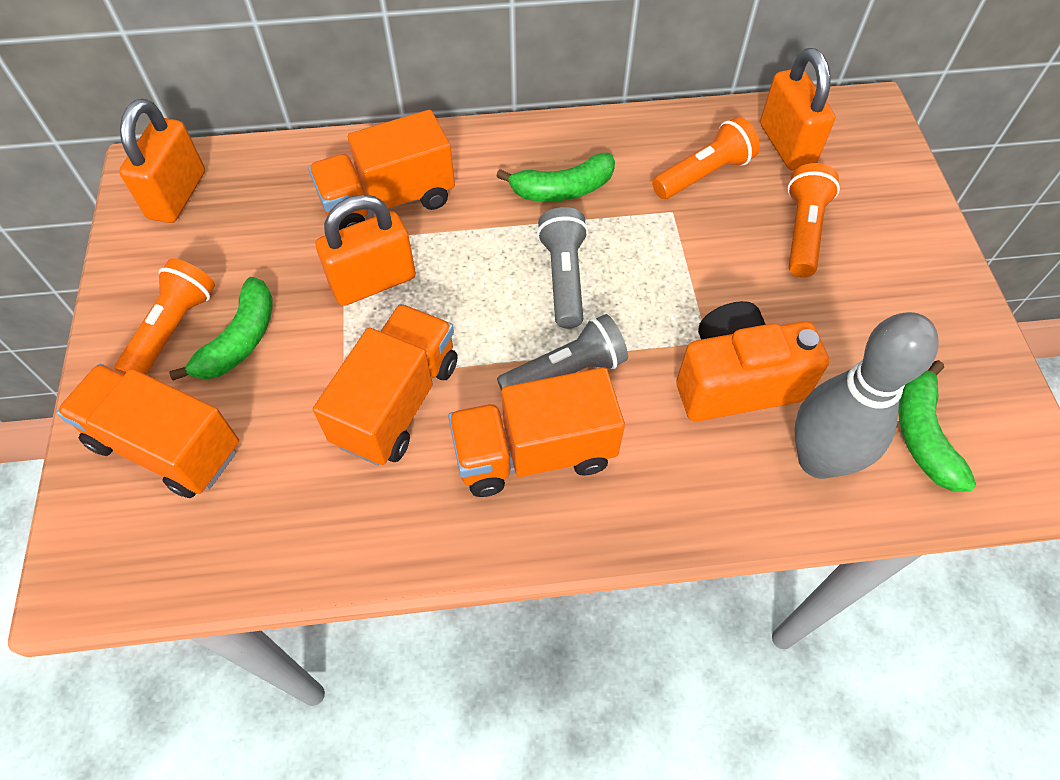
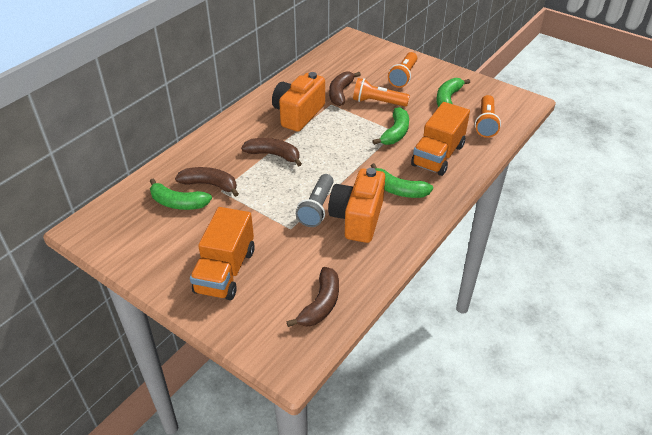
brown banana: 0 -> 4
green banana: 3 -> 4
grey bowling pin: 1 -> 0
grey flashlight: 2 -> 1
orange camera: 1 -> 2
orange padlock: 3 -> 0
orange truck: 4 -> 2

